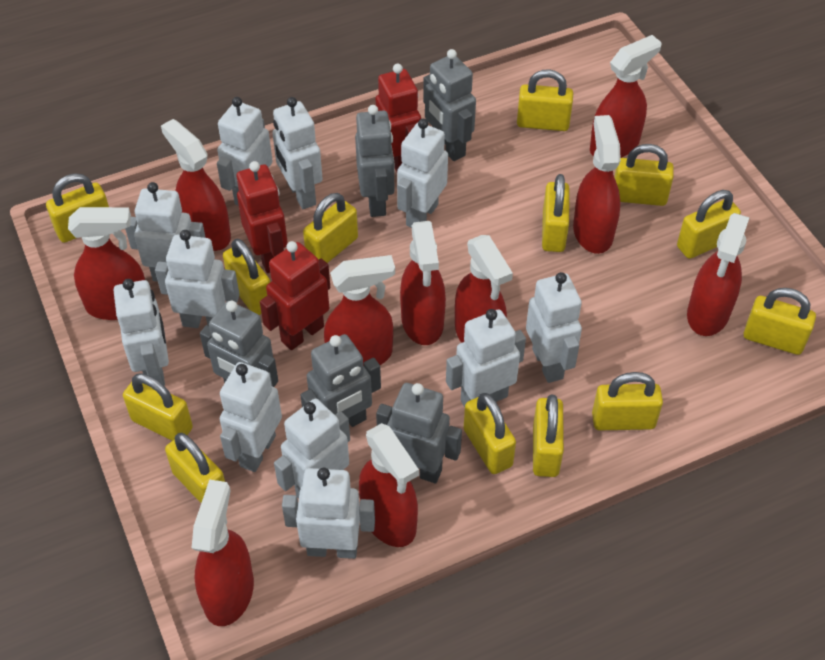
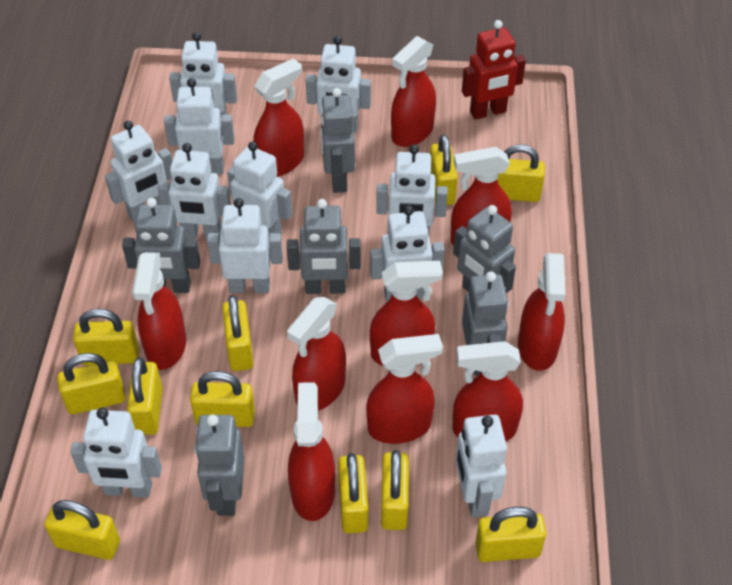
grey robot: 5 -> 6
red robot: 3 -> 1
yellow padlock: 13 -> 11

